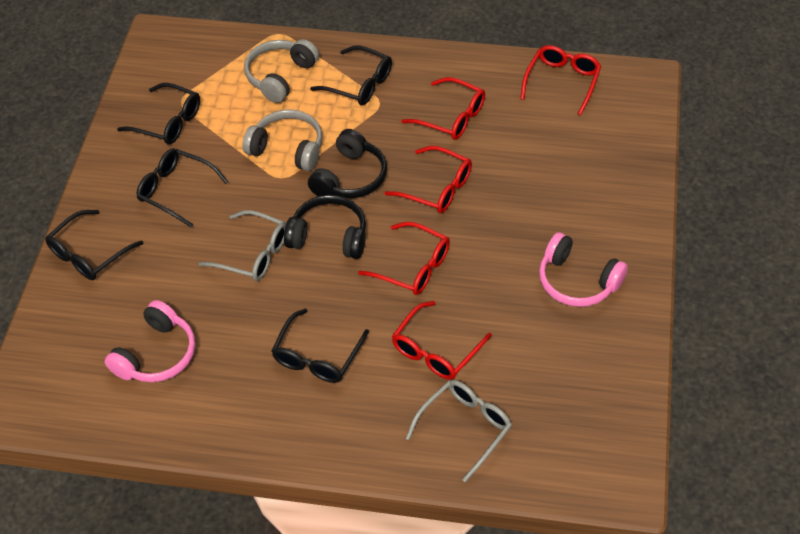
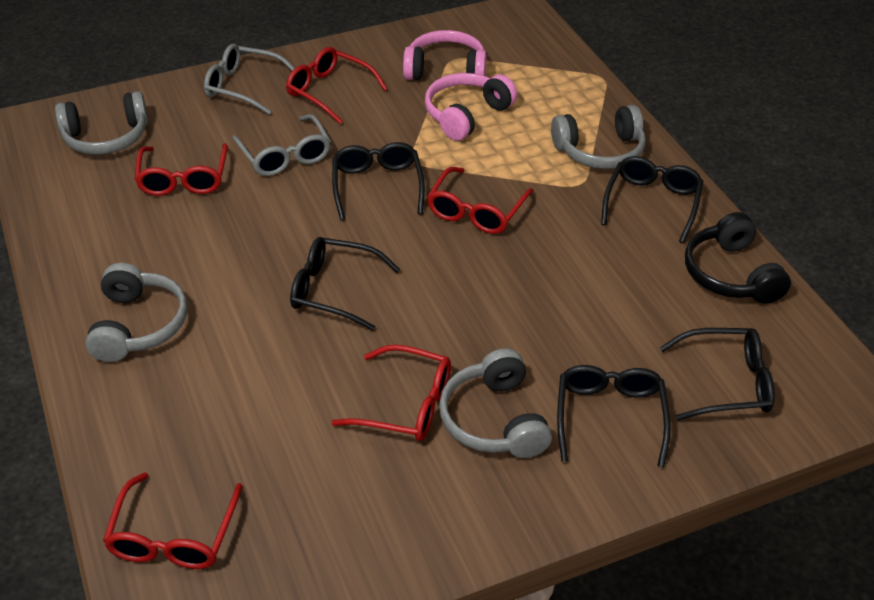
black headphones: 2 -> 1
grey headphones: 2 -> 4

